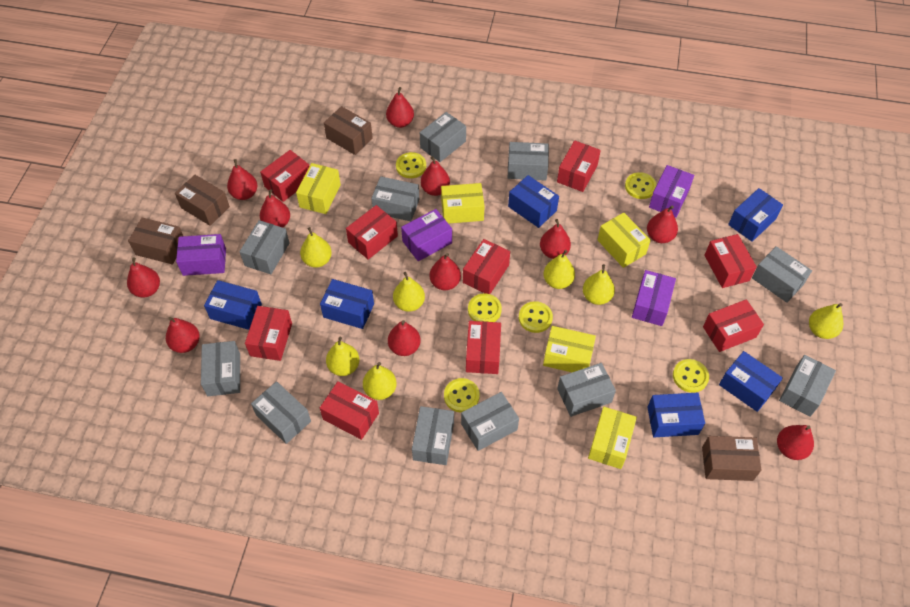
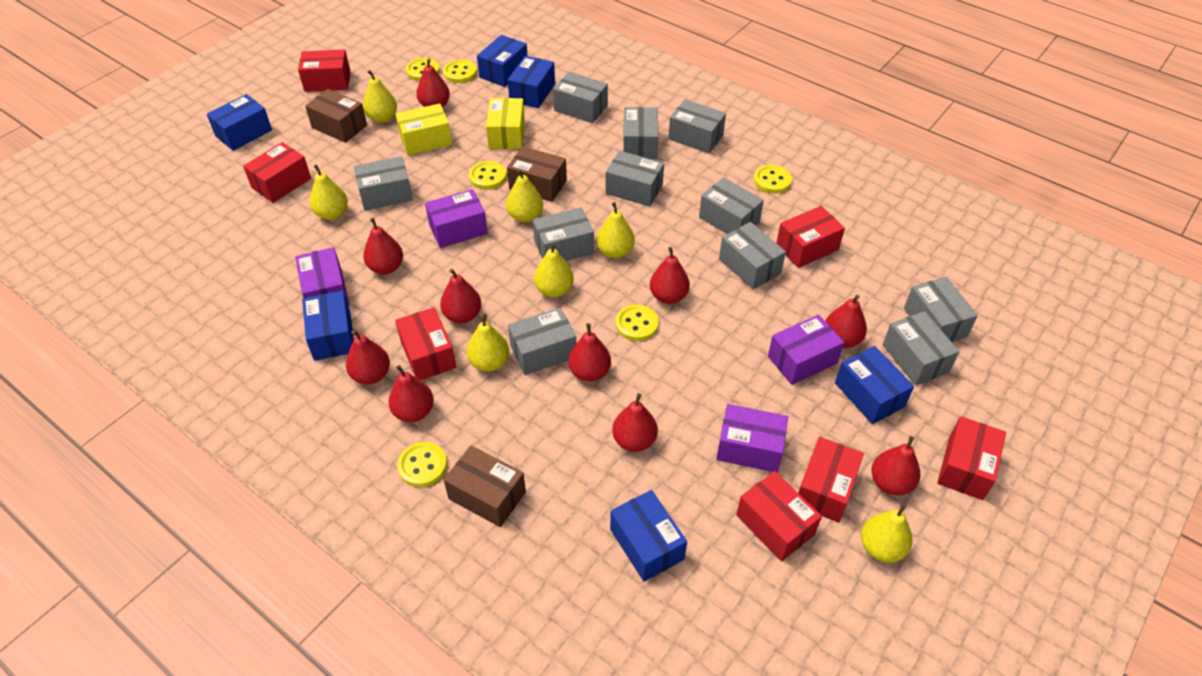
brown box: 4 -> 3
red box: 9 -> 7
red pear: 11 -> 10
yellow box: 5 -> 2

